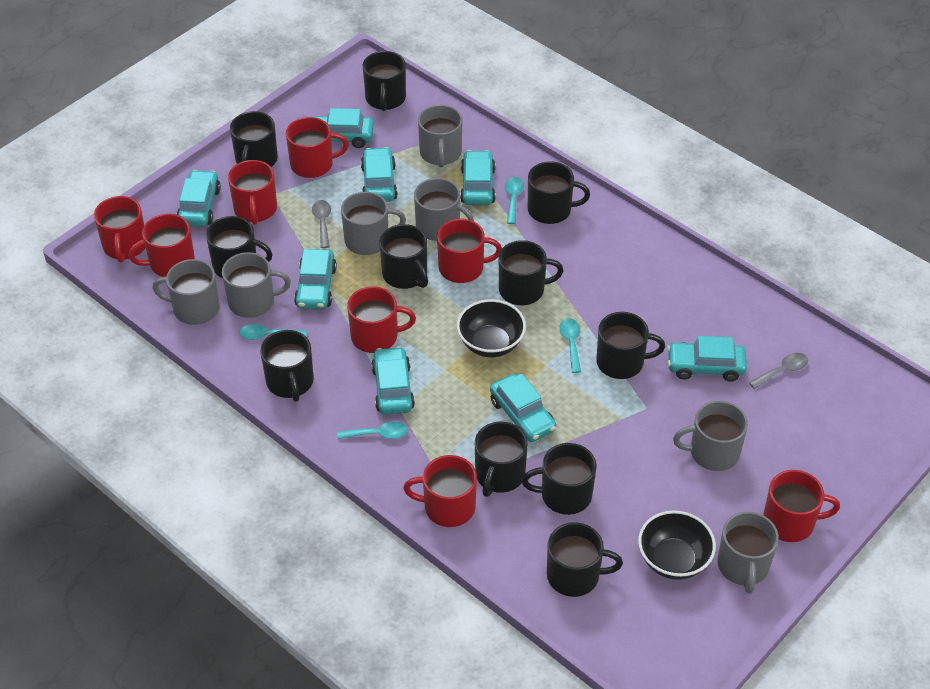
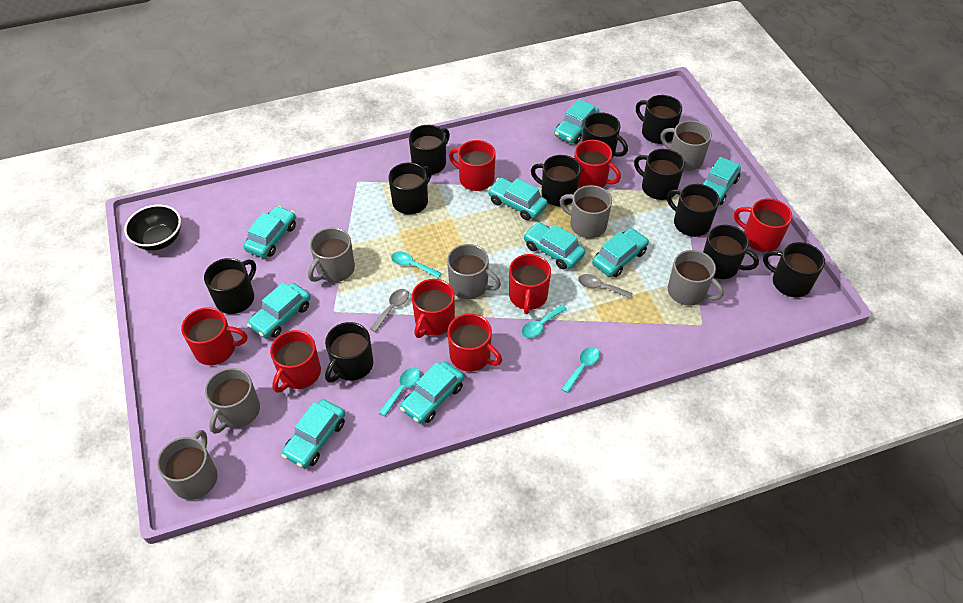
black bowl: 2 -> 1
turquoise car: 8 -> 9

